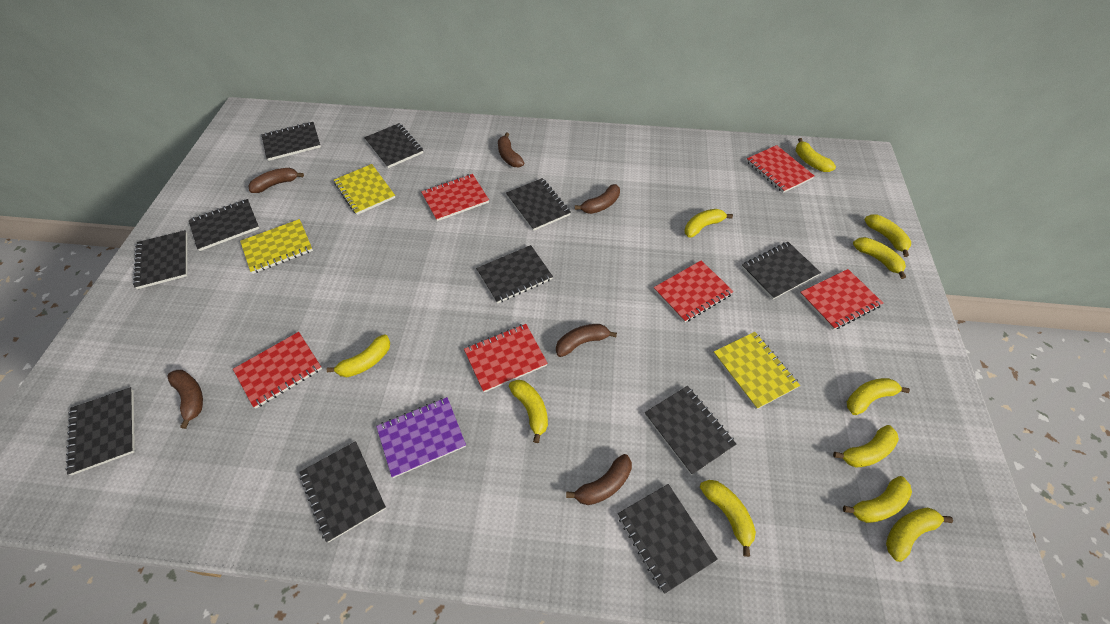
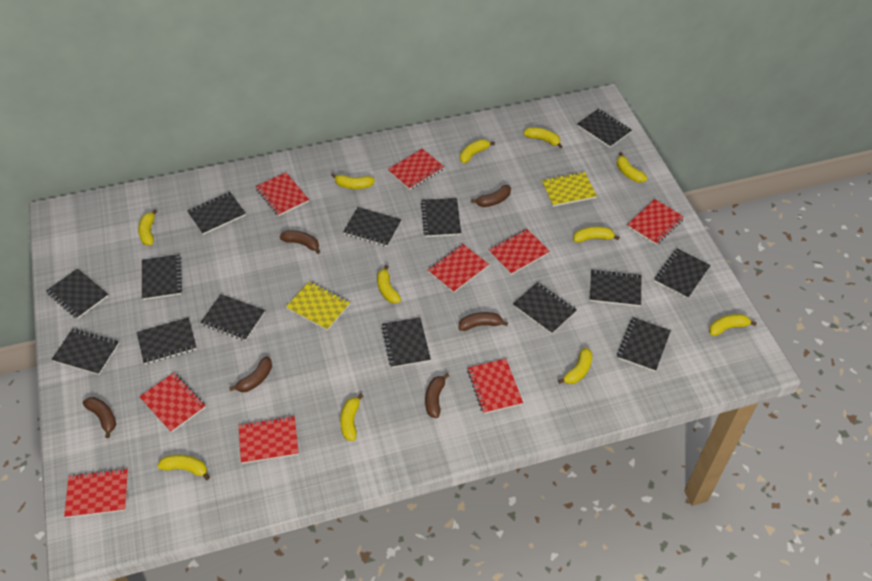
black notebook: 11 -> 14
purple notebook: 1 -> 0
red notebook: 6 -> 9
yellow notebook: 3 -> 2

